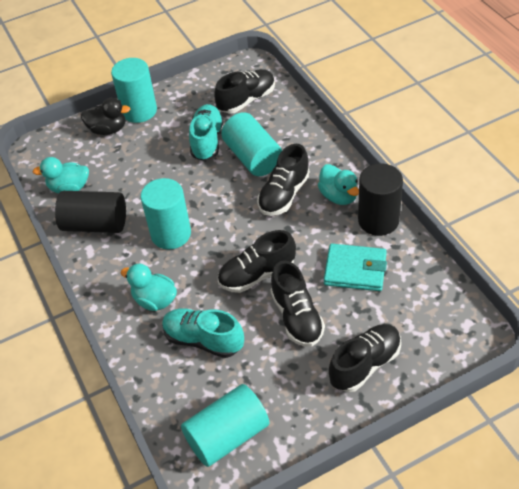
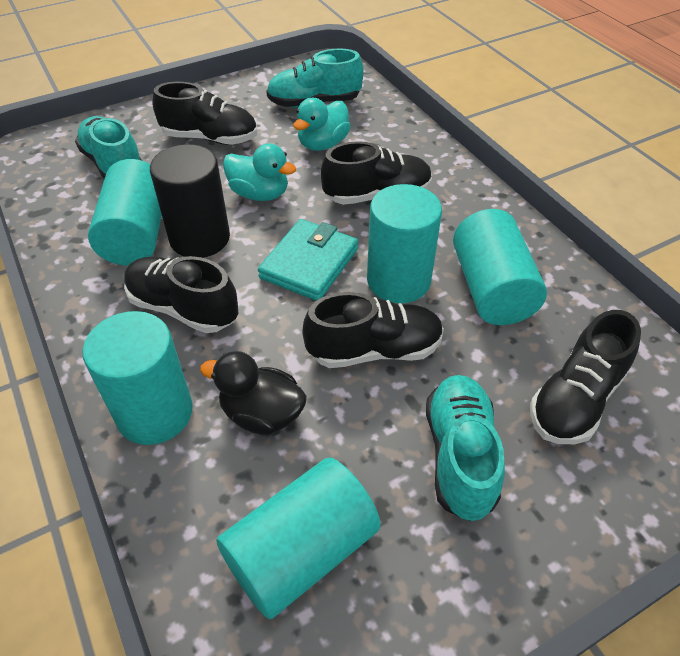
black cylinder: 2 -> 1
turquoise cylinder: 4 -> 5
turquoise duck: 3 -> 2
turquoise shoe: 2 -> 3

